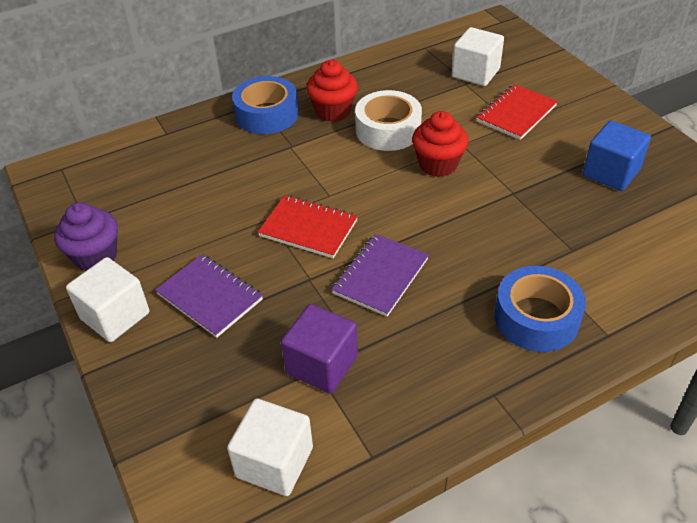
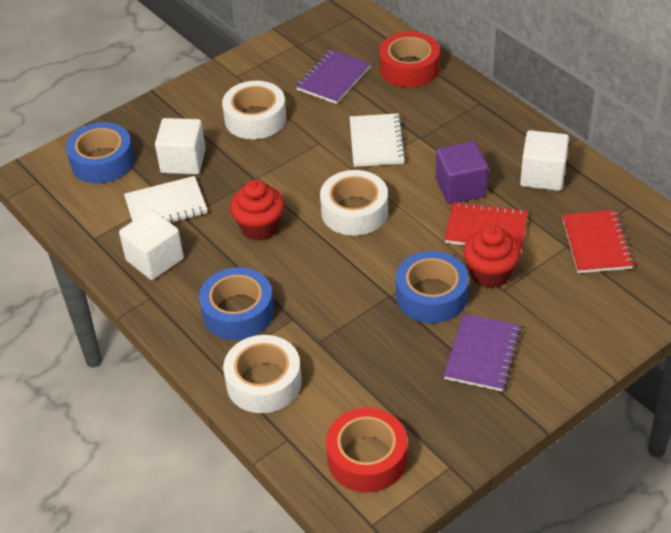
blue cube: 1 -> 0
blue tape: 2 -> 3
purple cupcake: 1 -> 0
red tape: 0 -> 2
white notebook: 0 -> 2
white tape: 1 -> 3

